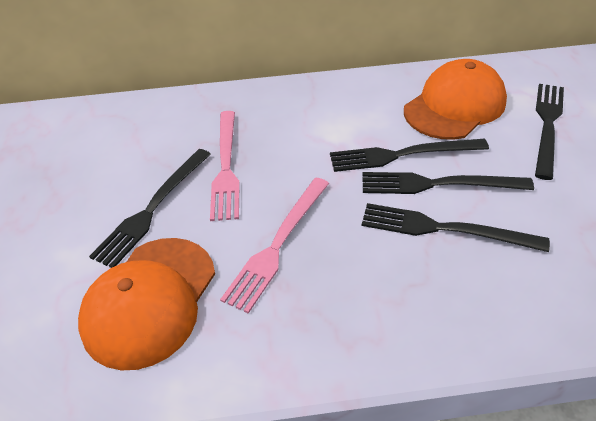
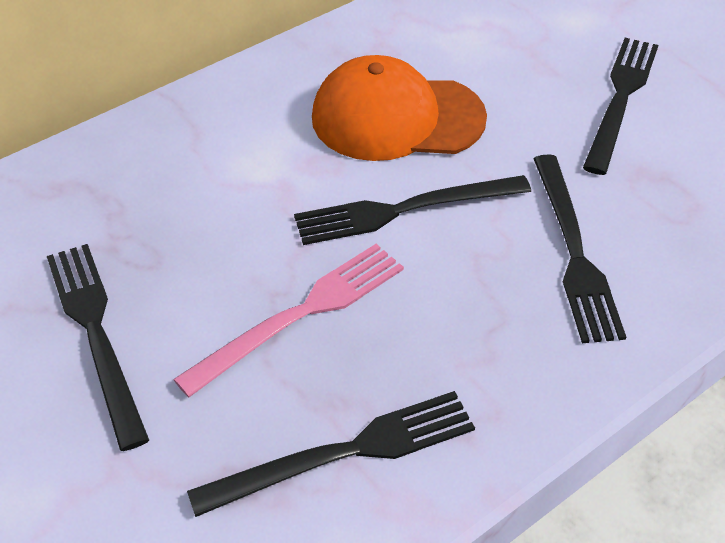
orange cap: 2 -> 1
pink fork: 2 -> 1

